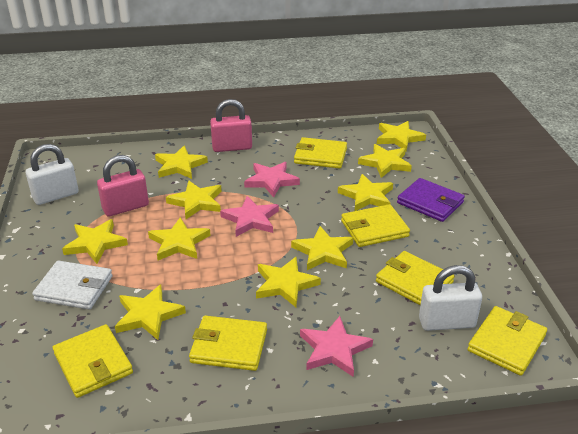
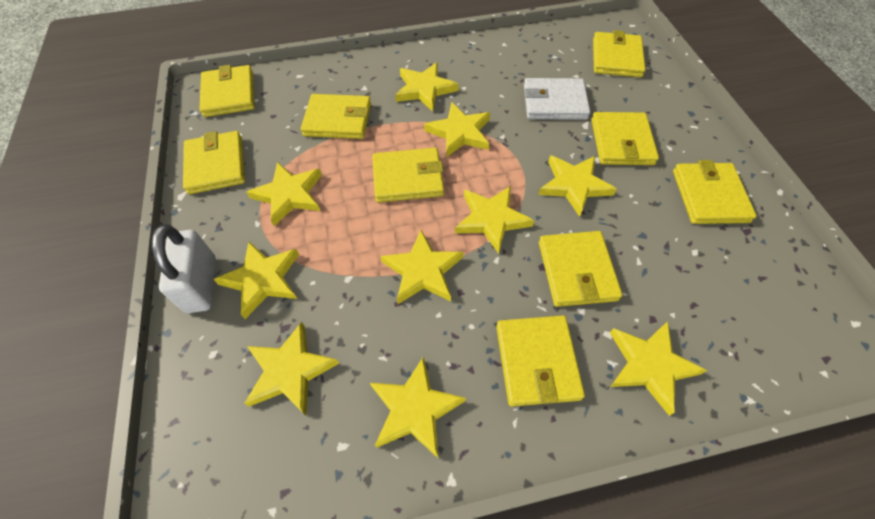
pink padlock: 2 -> 0
pink star: 3 -> 0
purple wallet: 1 -> 0
white padlock: 2 -> 1
yellow wallet: 6 -> 9

